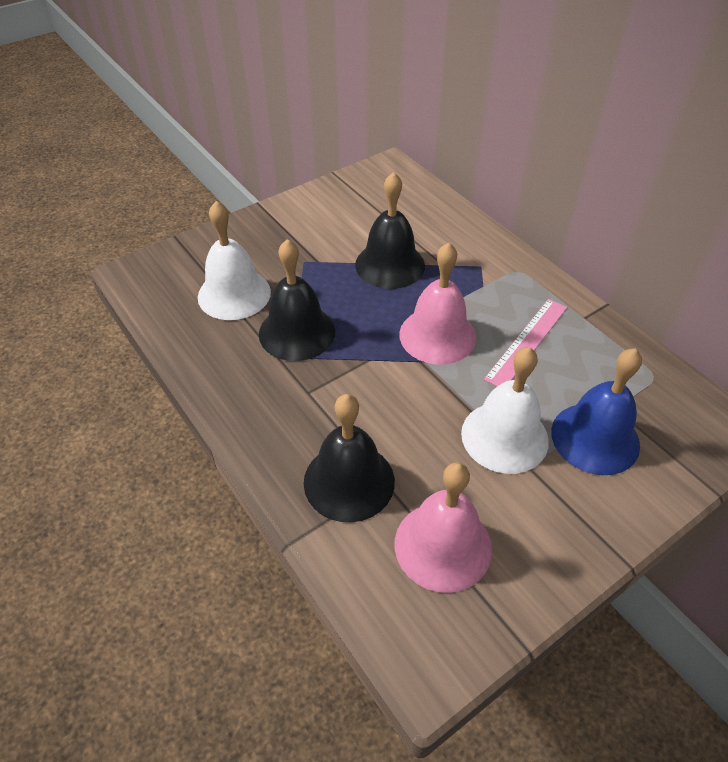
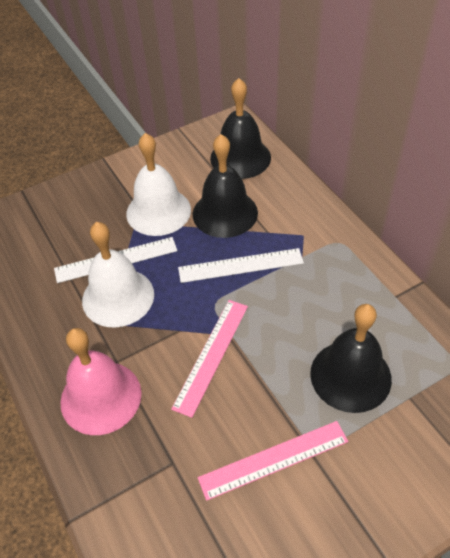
blue bell: 1 -> 0
pink bell: 2 -> 1
pink ruler: 1 -> 2
white ruler: 0 -> 2

